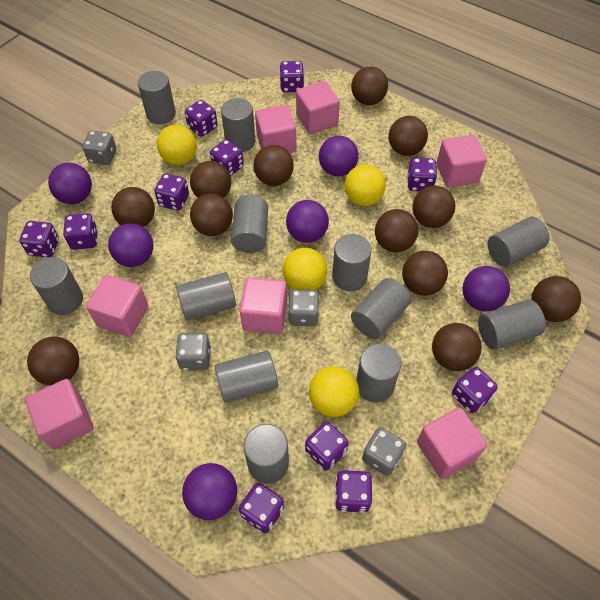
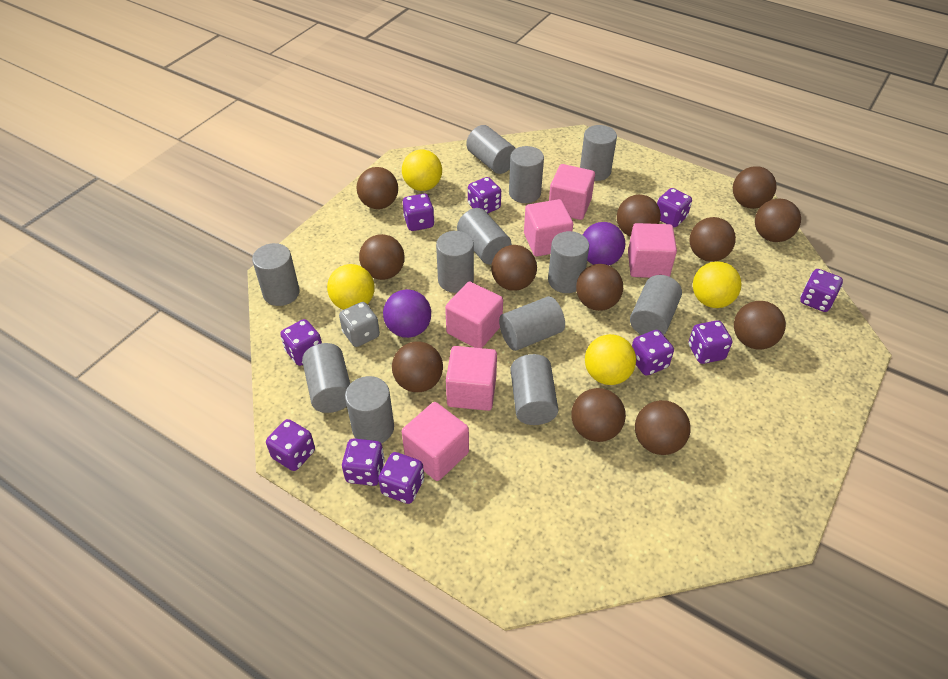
grey dice: 4 -> 1
pink cube: 7 -> 6
purple ball: 6 -> 2
purple dice: 11 -> 10

